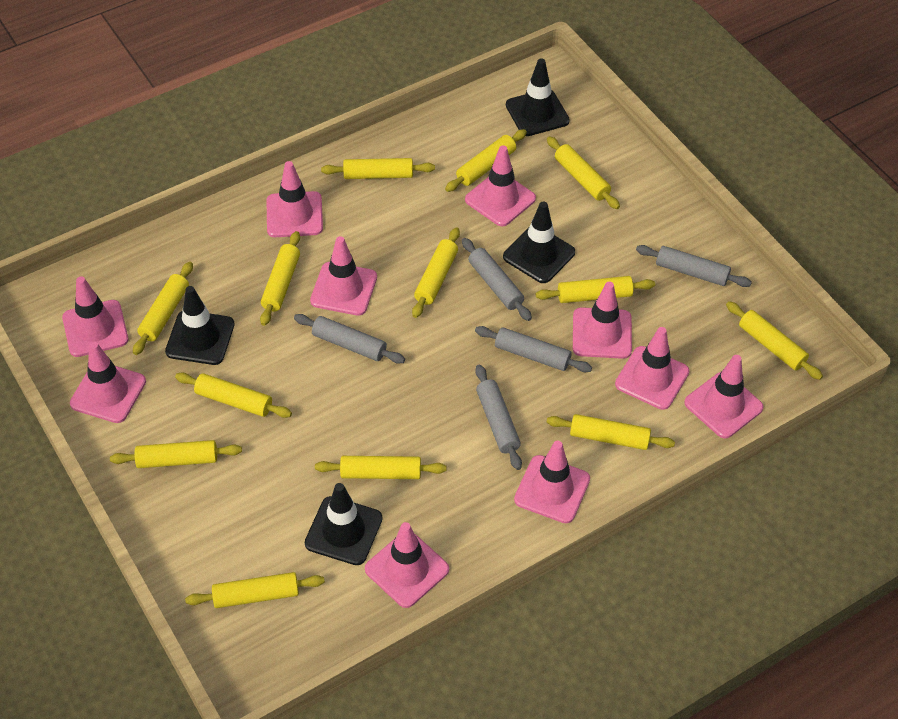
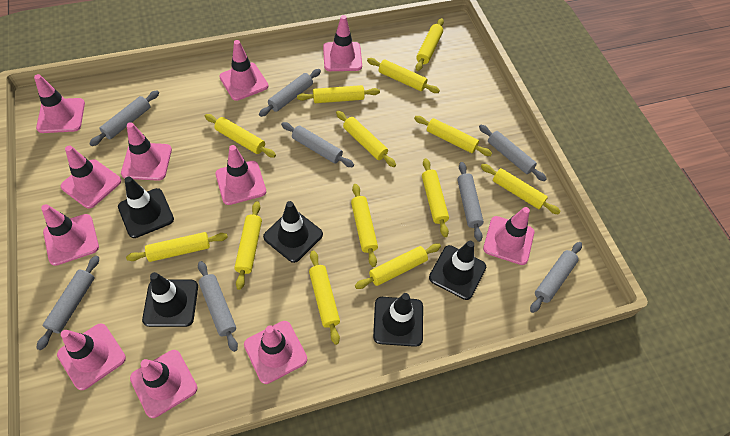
black traffic cone: 4 -> 5
grey rolling pin: 5 -> 8
pink traffic cone: 10 -> 11

